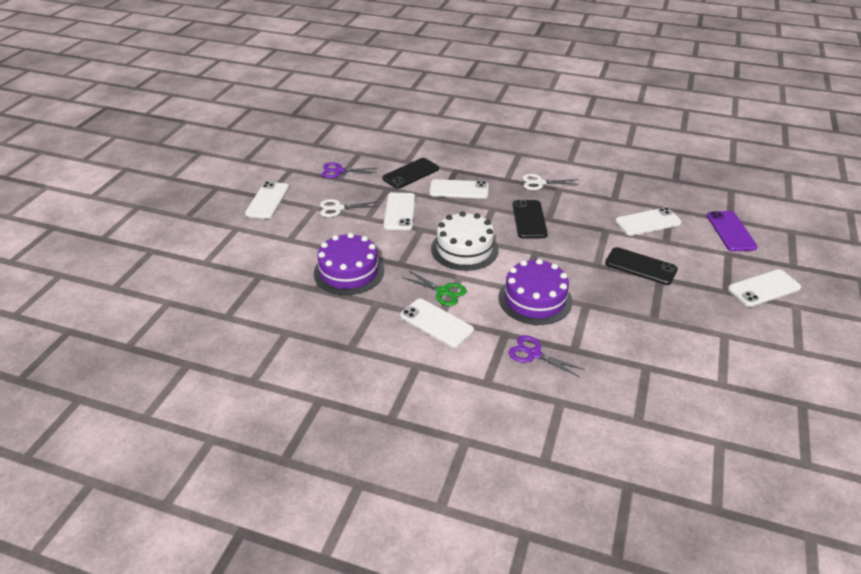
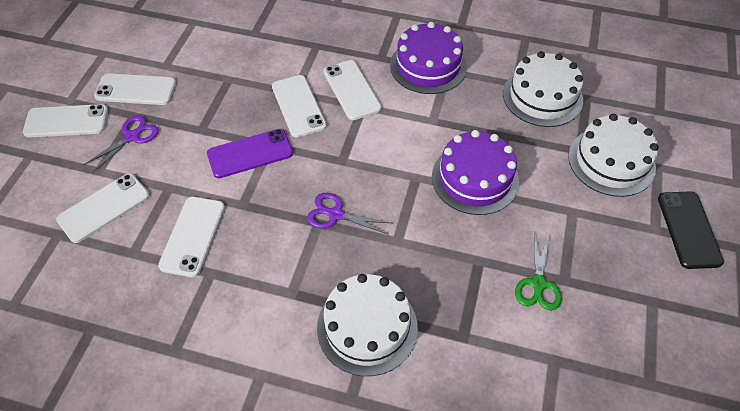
black phone: 3 -> 1
white cake: 1 -> 3
white scissors: 2 -> 0

